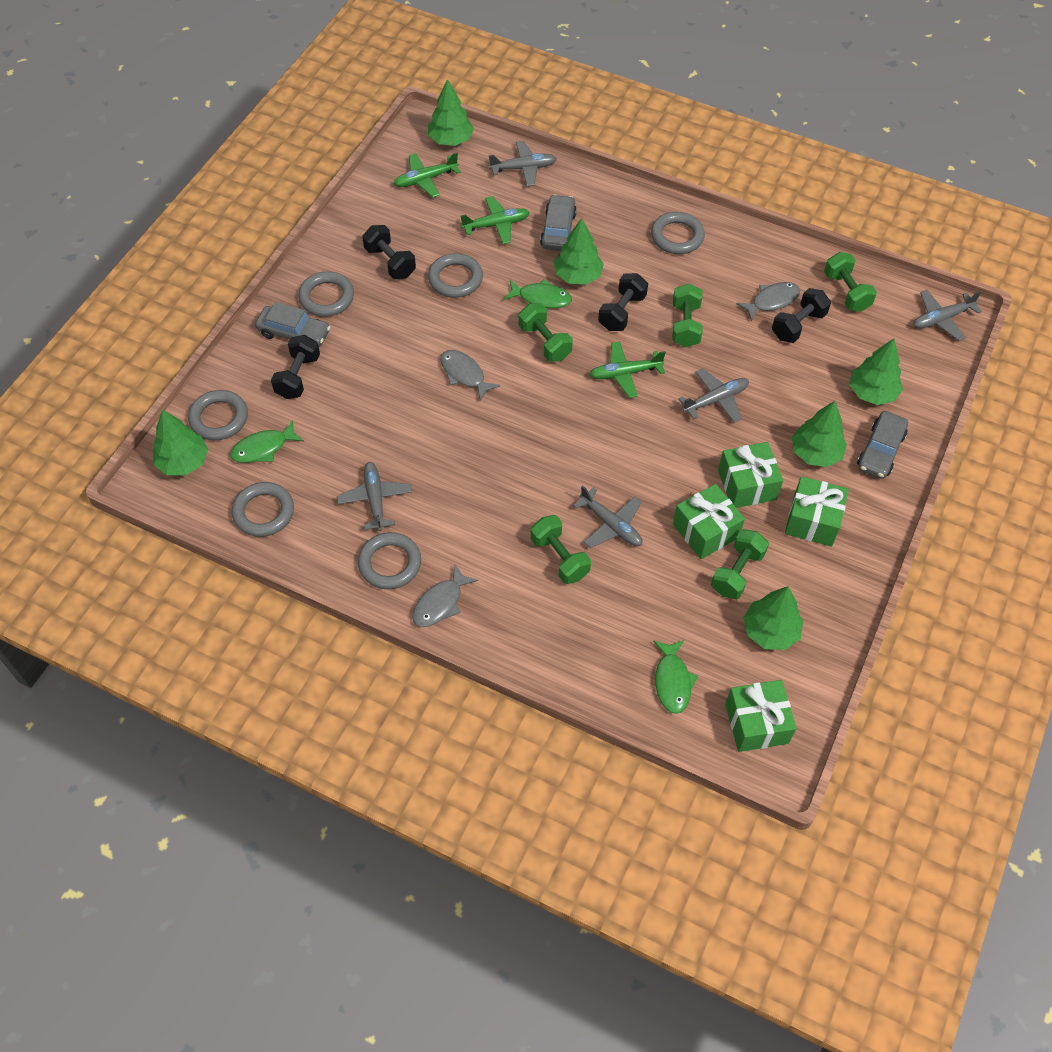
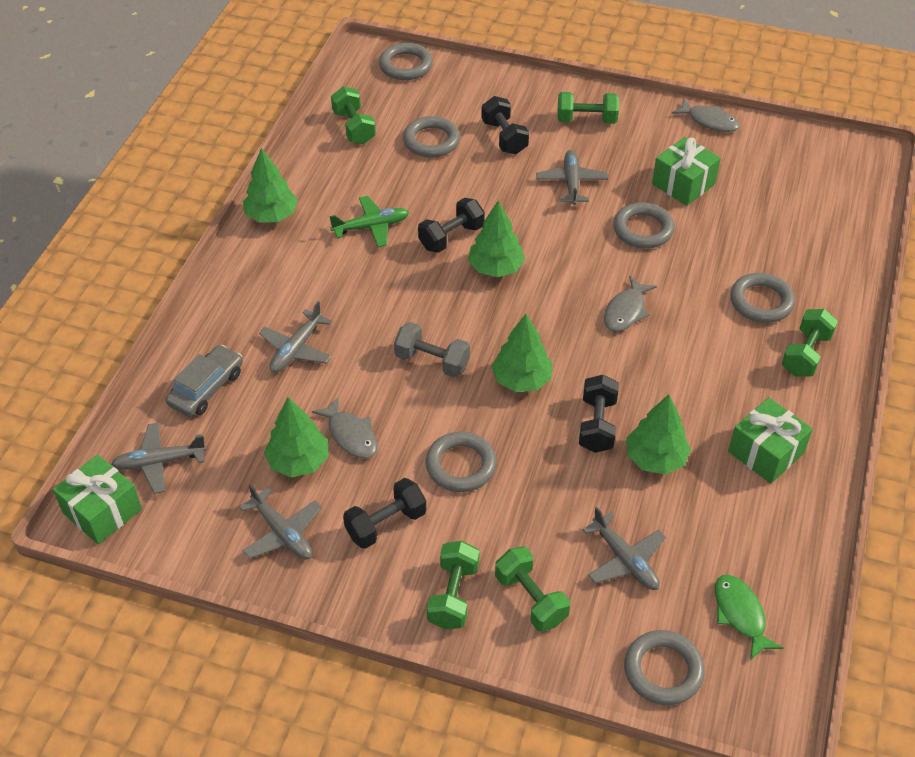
green fish: 3 -> 1
green gift: 4 -> 3
green plane: 3 -> 1
green tree: 6 -> 5
grey car: 3 -> 1
grey dumbbell: 0 -> 1

